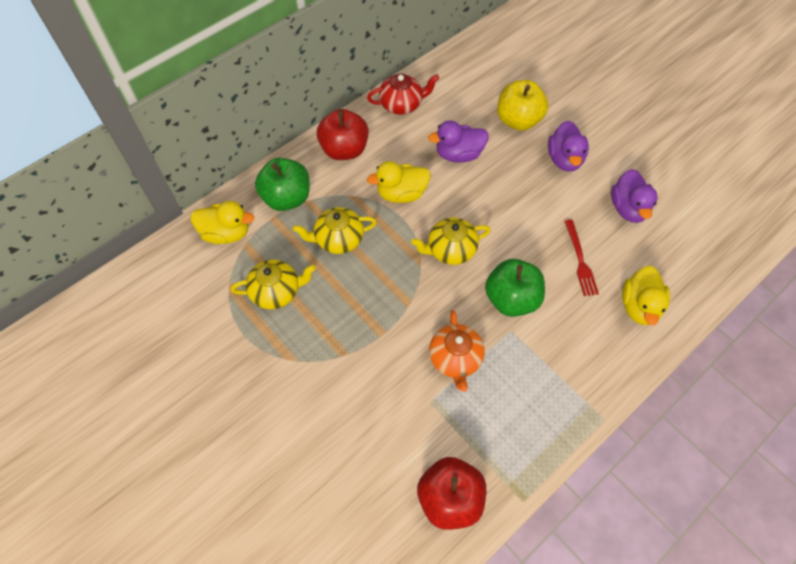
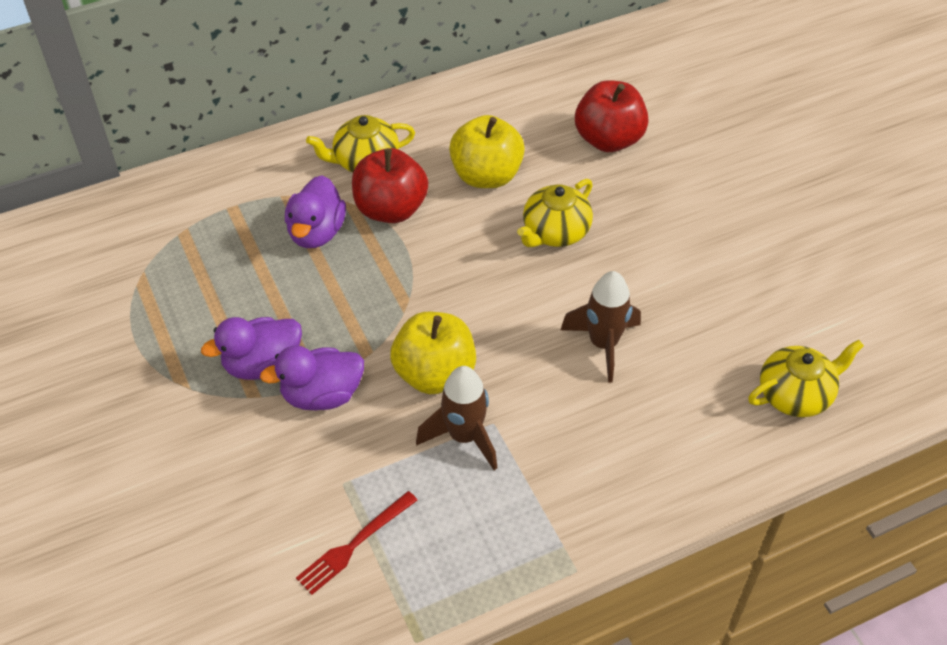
brown rocket: 0 -> 2
green apple: 2 -> 0
orange teapot: 1 -> 0
red teapot: 1 -> 0
yellow apple: 1 -> 2
yellow duck: 3 -> 0

